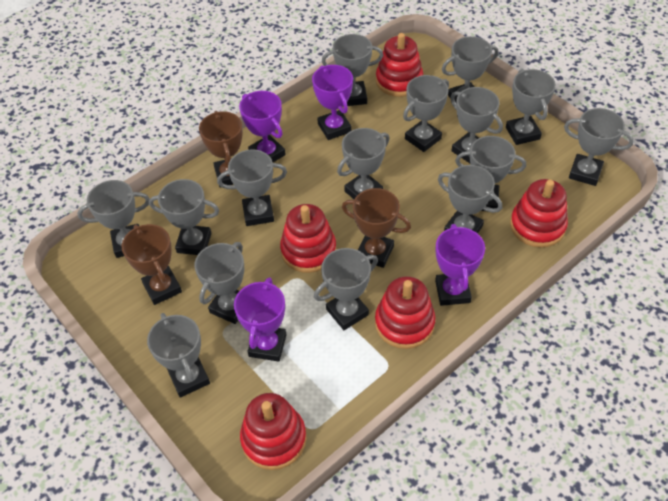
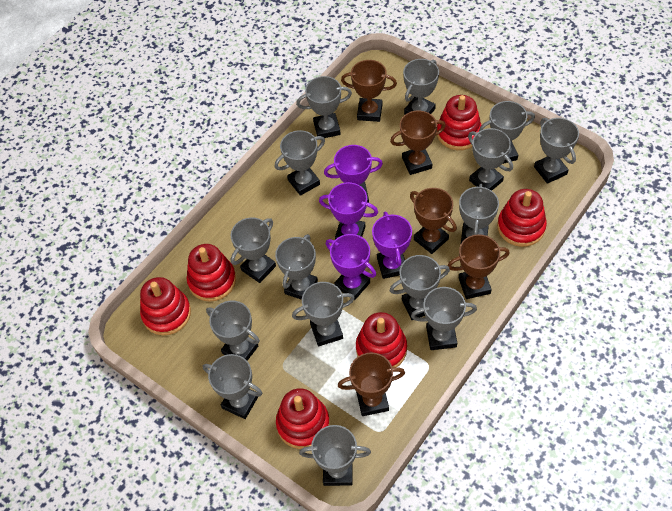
brown trophy: 3 -> 5
red stacking toy: 5 -> 6

